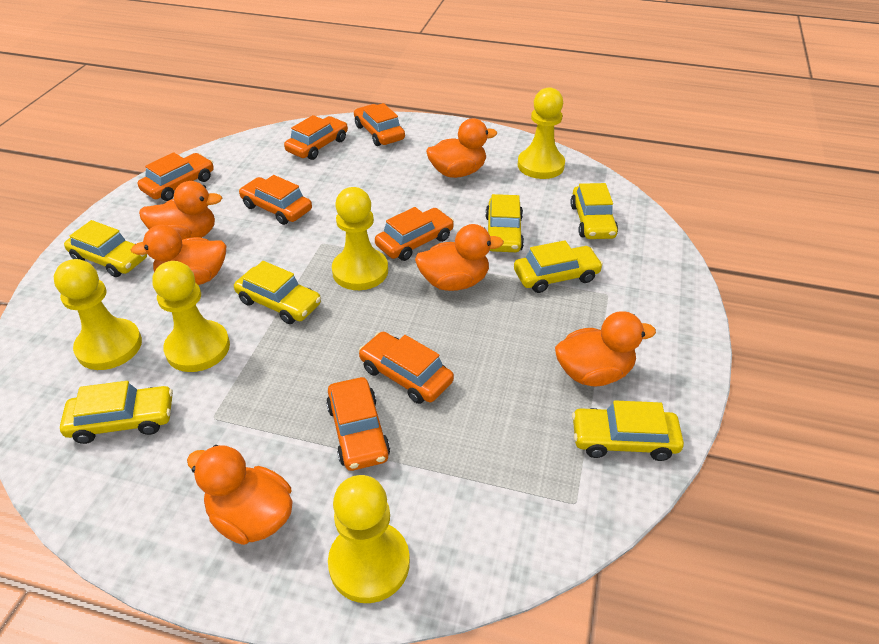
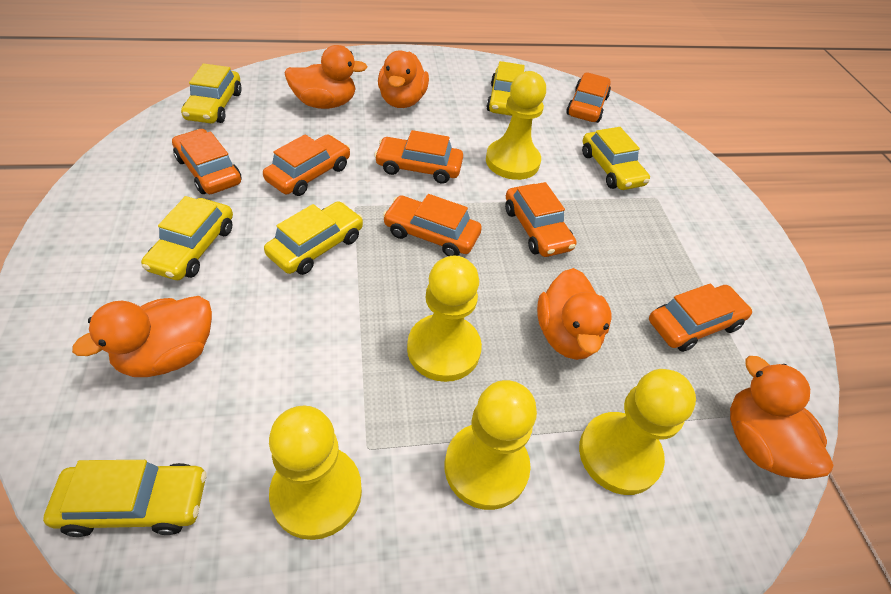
orange duck: 6 -> 5
yellow car: 7 -> 6

